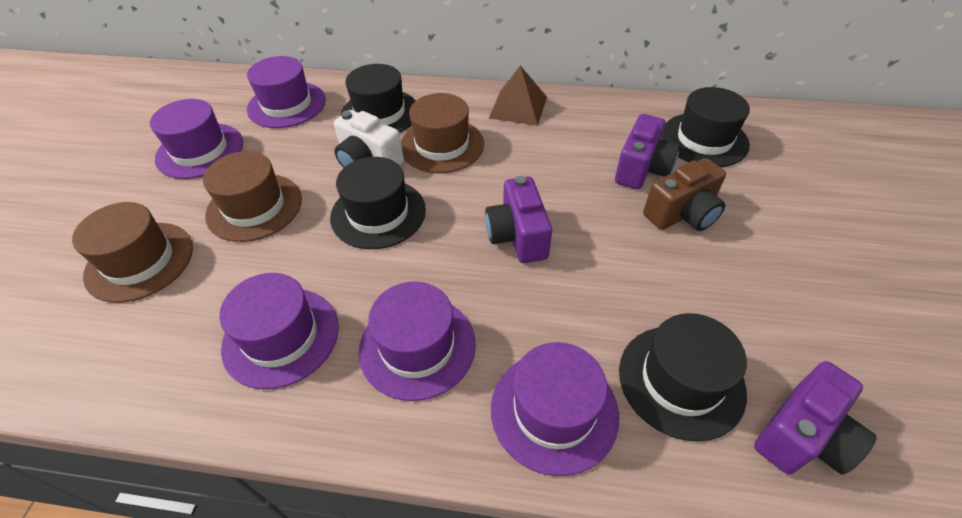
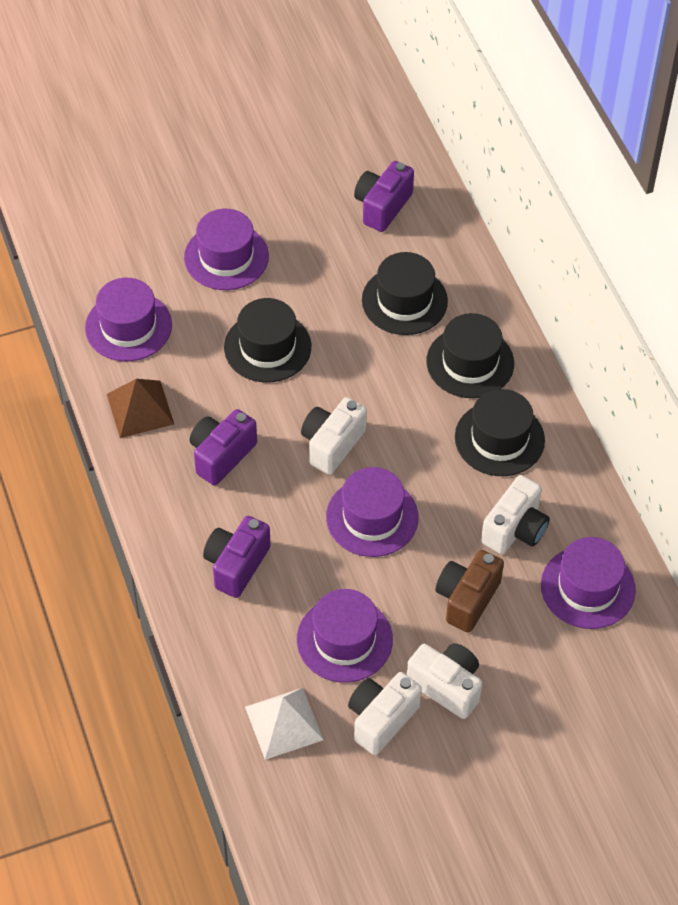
brown hat: 3 -> 0
white camera: 1 -> 4
white pyramid: 0 -> 1

